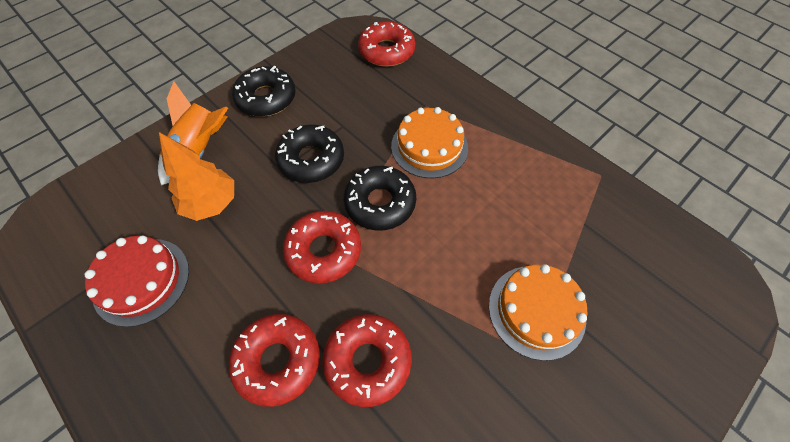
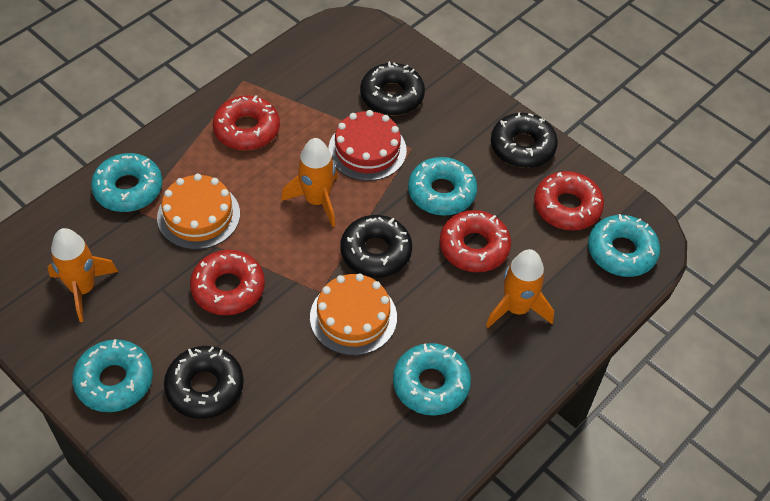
black donut: 3 -> 4
orange rocket: 1 -> 3
orange tree: 1 -> 0
turquoise donut: 0 -> 5

